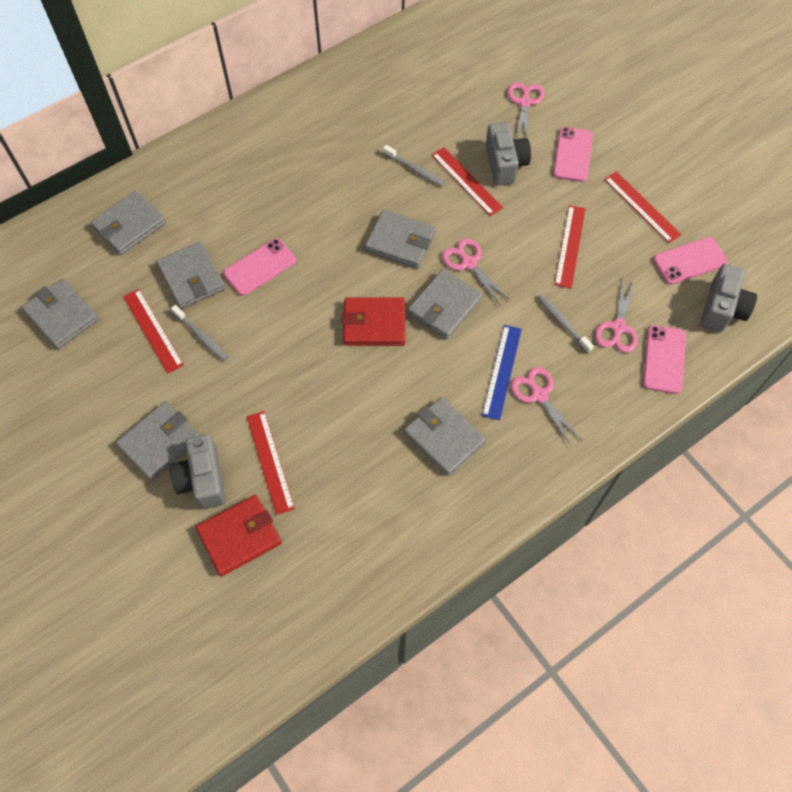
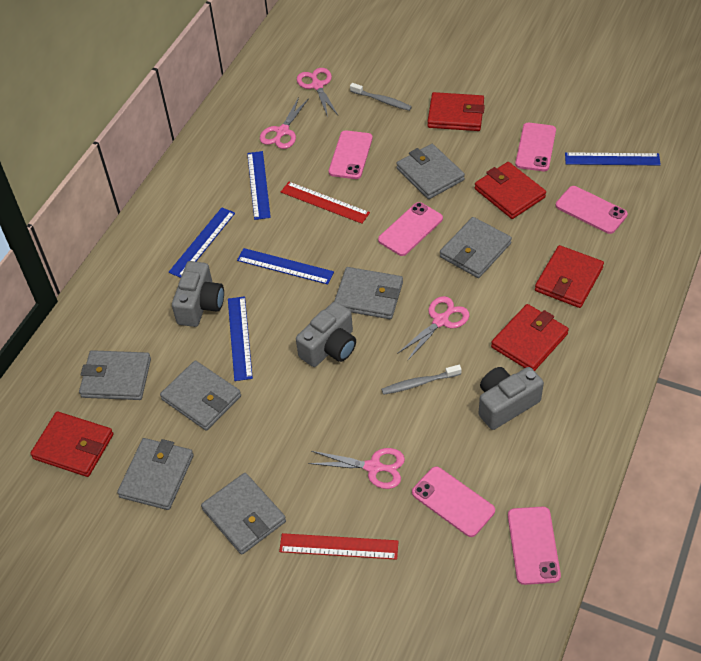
blue ruler: 1 -> 5
grey toothbrush: 3 -> 2
pink phone: 4 -> 6
red ruler: 5 -> 2
red wallet: 2 -> 5

